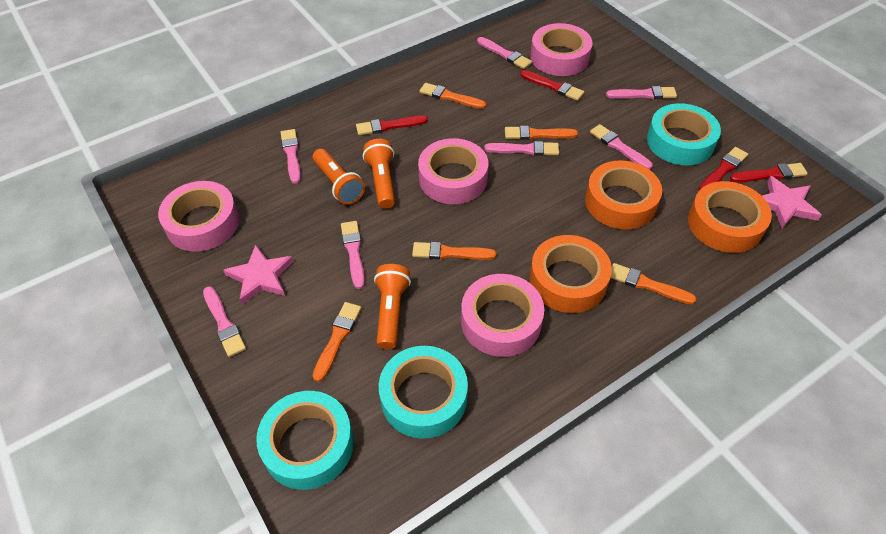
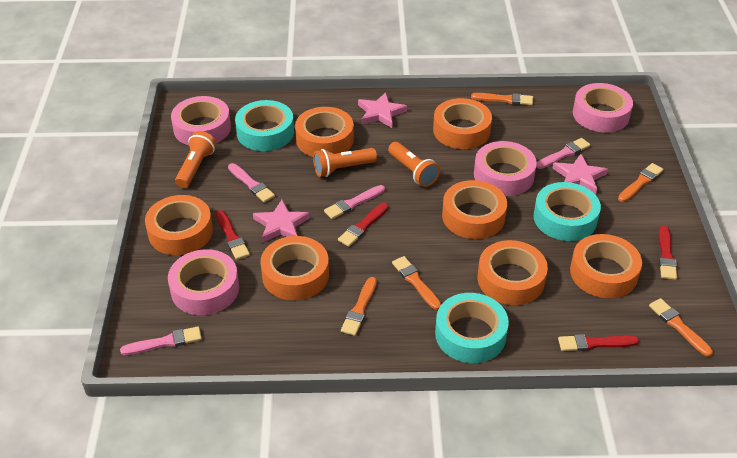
orange tape: 3 -> 7
pink brush: 7 -> 4
pink star: 2 -> 3

